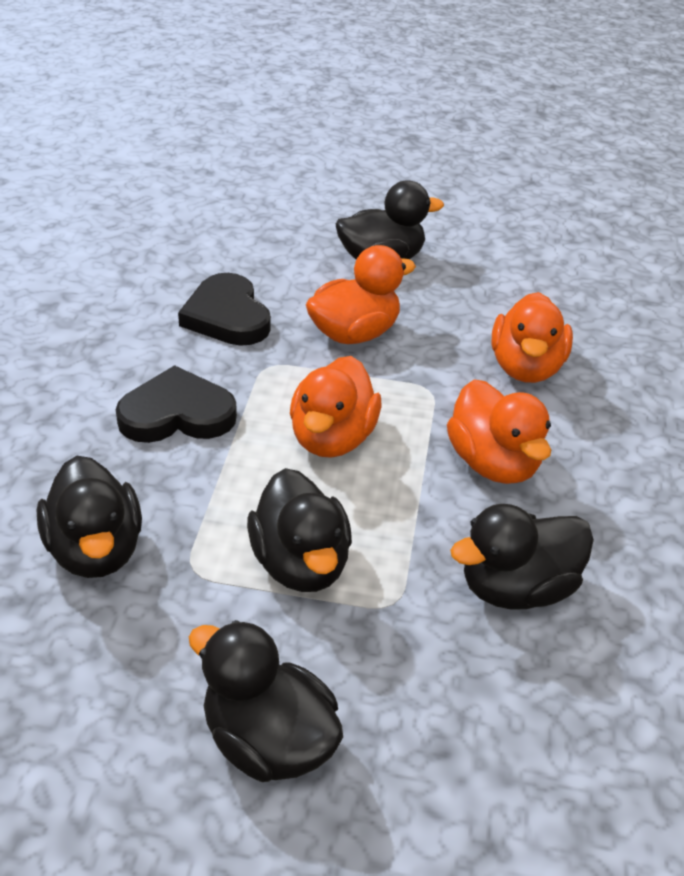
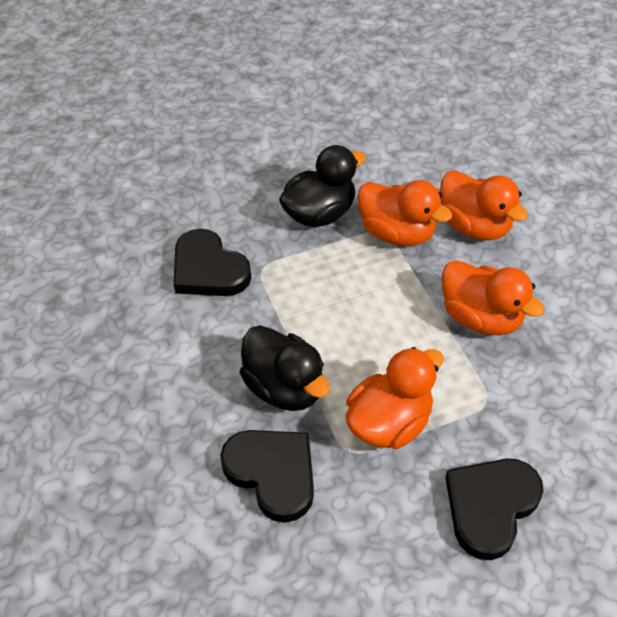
black duck: 5 -> 2
black heart: 2 -> 3

